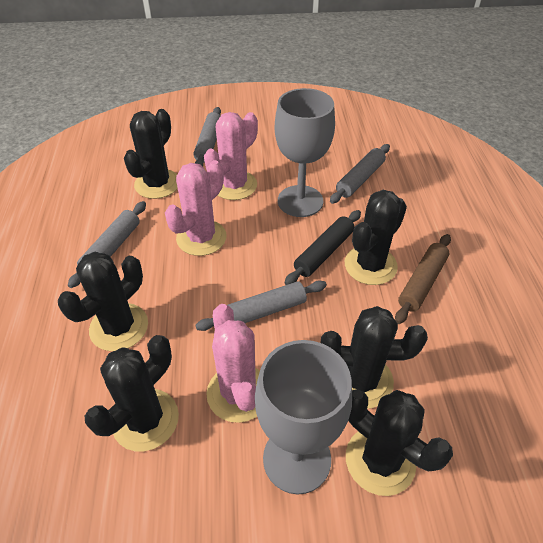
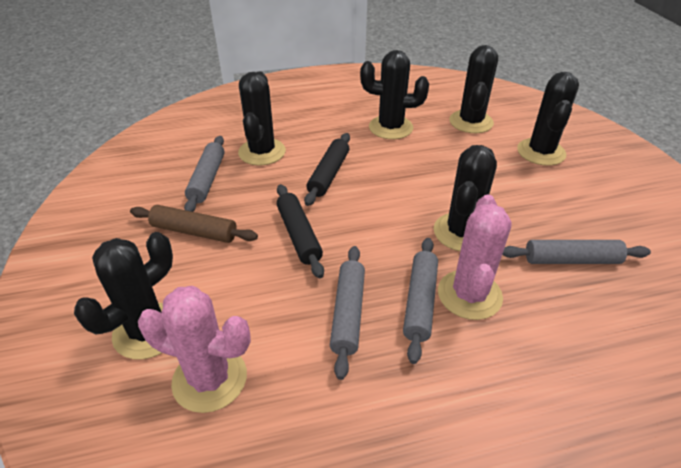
black rolling pin: 1 -> 2
grey goblet: 2 -> 0
pink cactus: 3 -> 2

